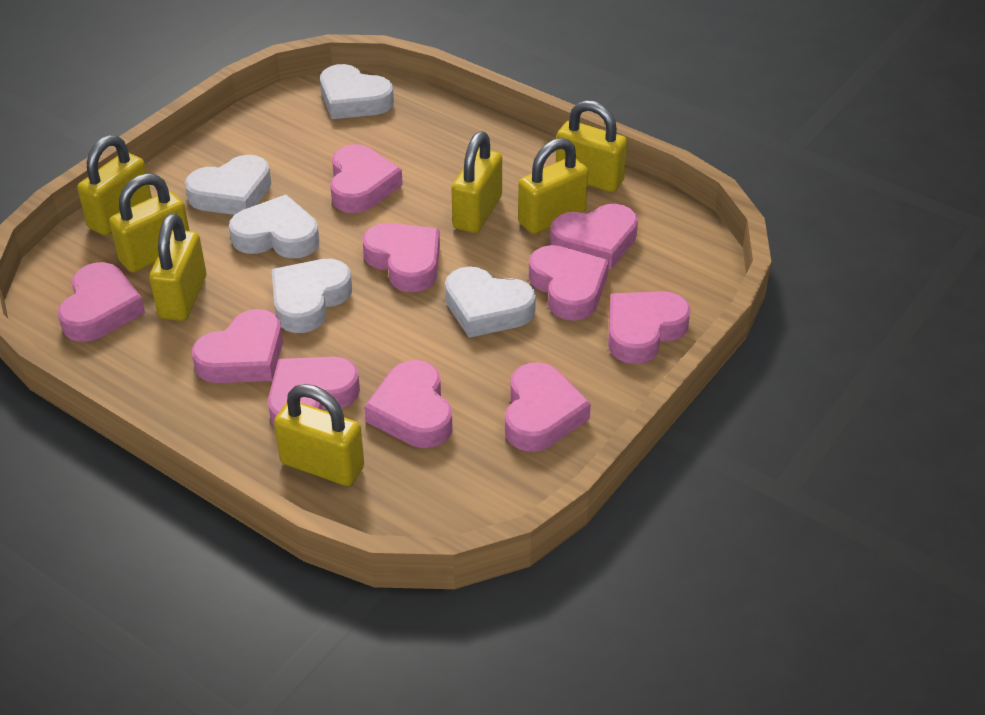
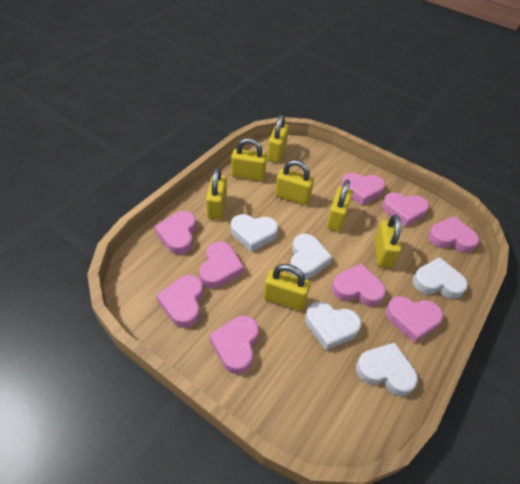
pink heart: 10 -> 9

